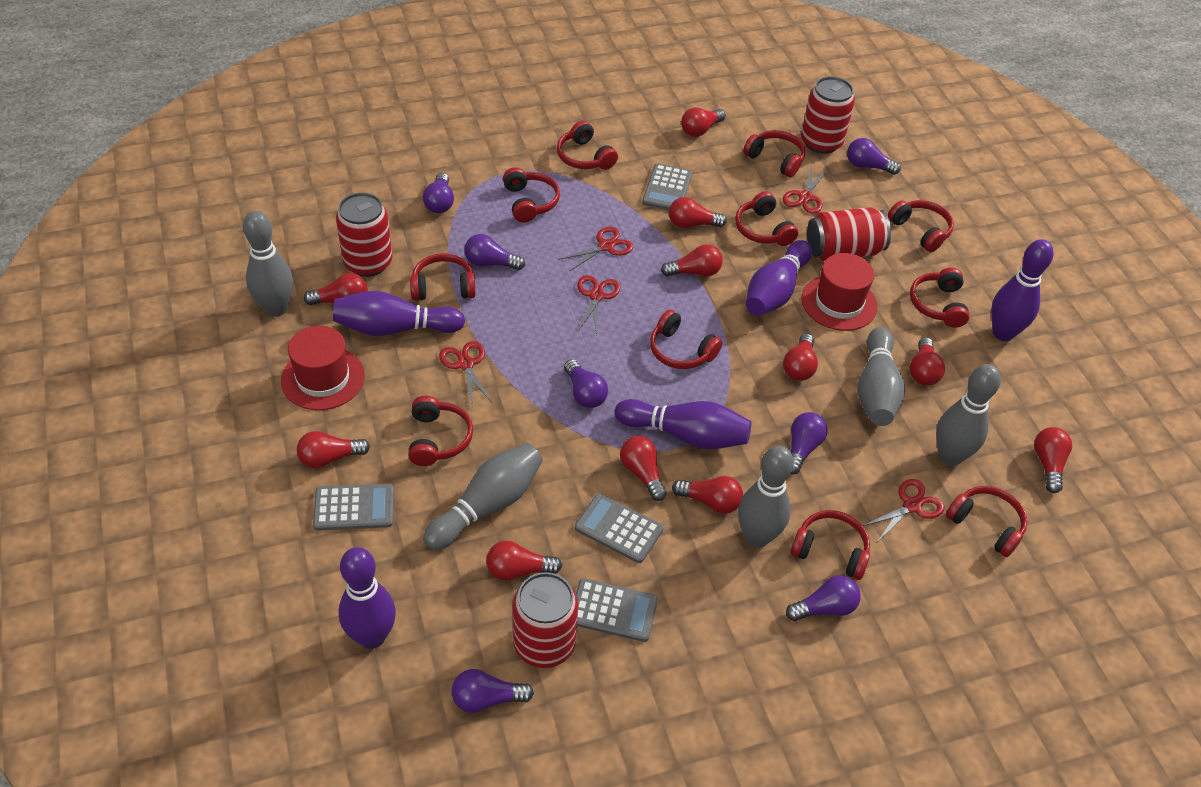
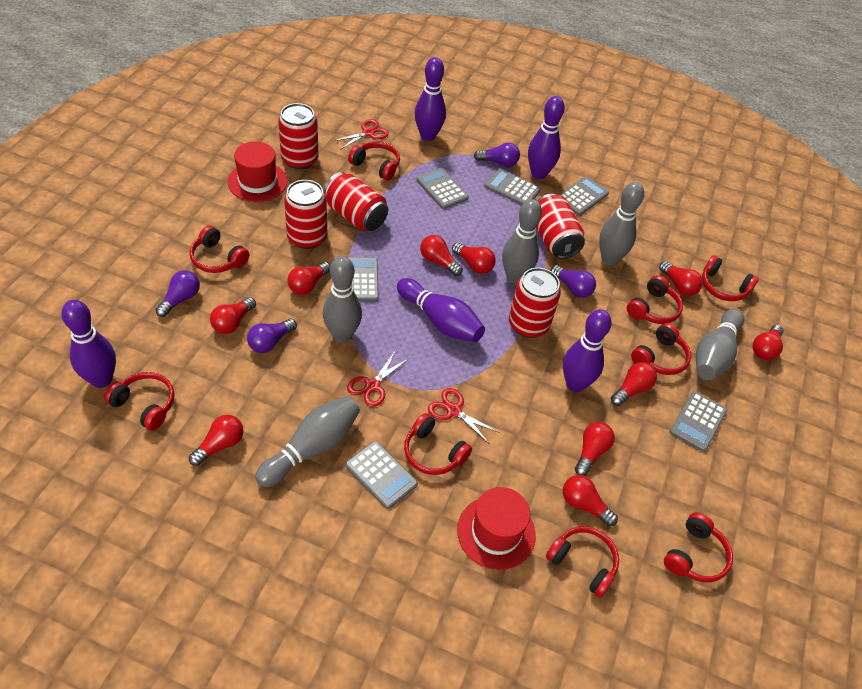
grey calculator: 4 -> 6
purple light bulb: 7 -> 4
red can: 4 -> 5
red headphones: 11 -> 9
red light bulb: 11 -> 10
red scissors: 5 -> 3

